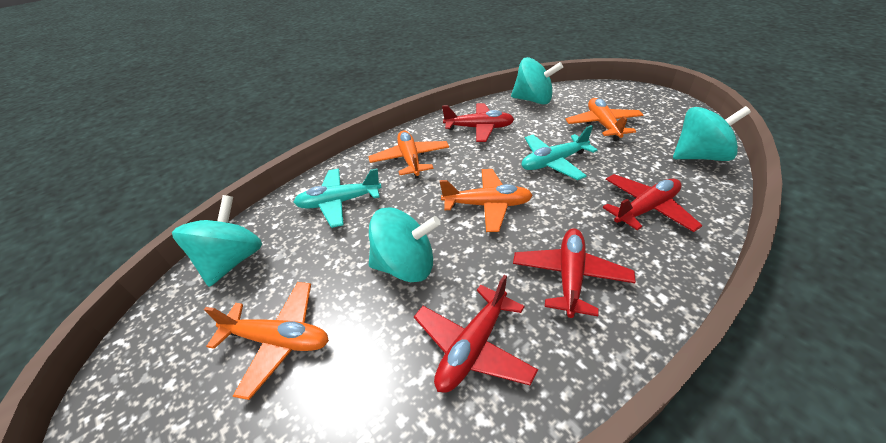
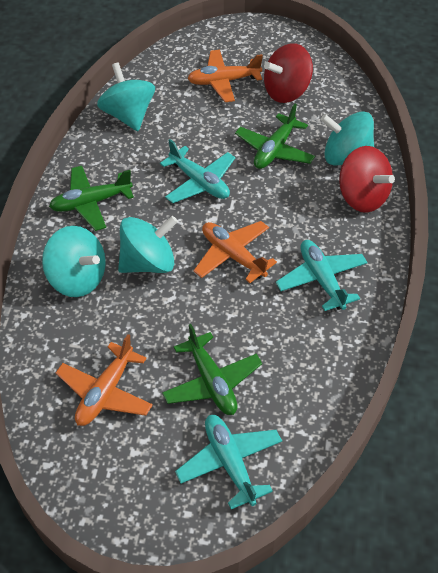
green plane: 0 -> 3
orange plane: 4 -> 3
red plane: 4 -> 0
red spinning top: 0 -> 2
turquoise plane: 2 -> 3

